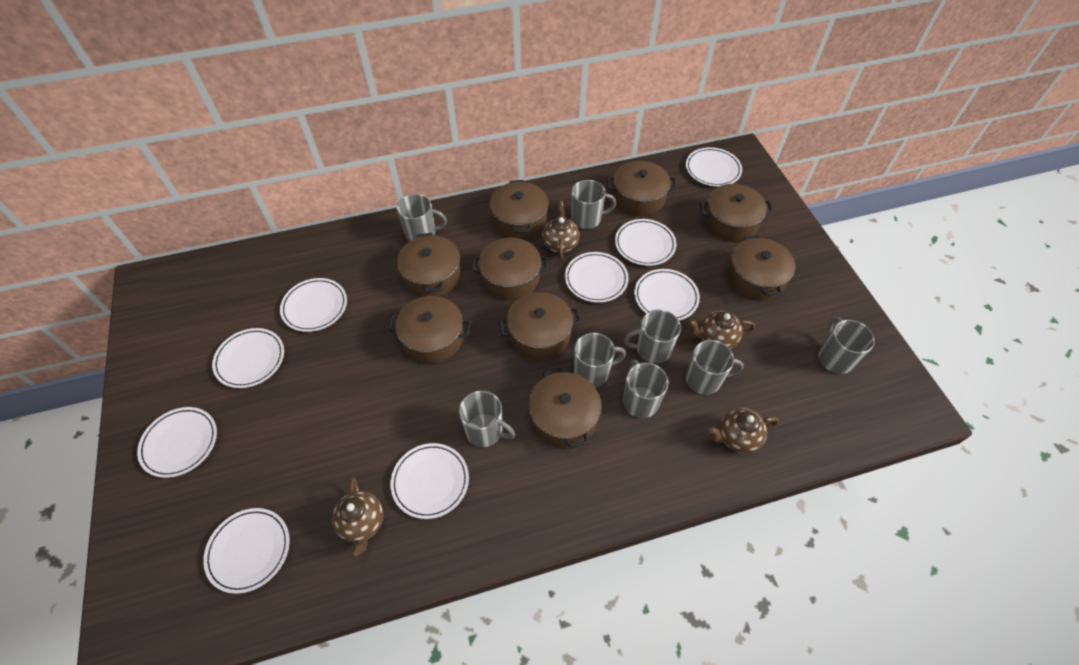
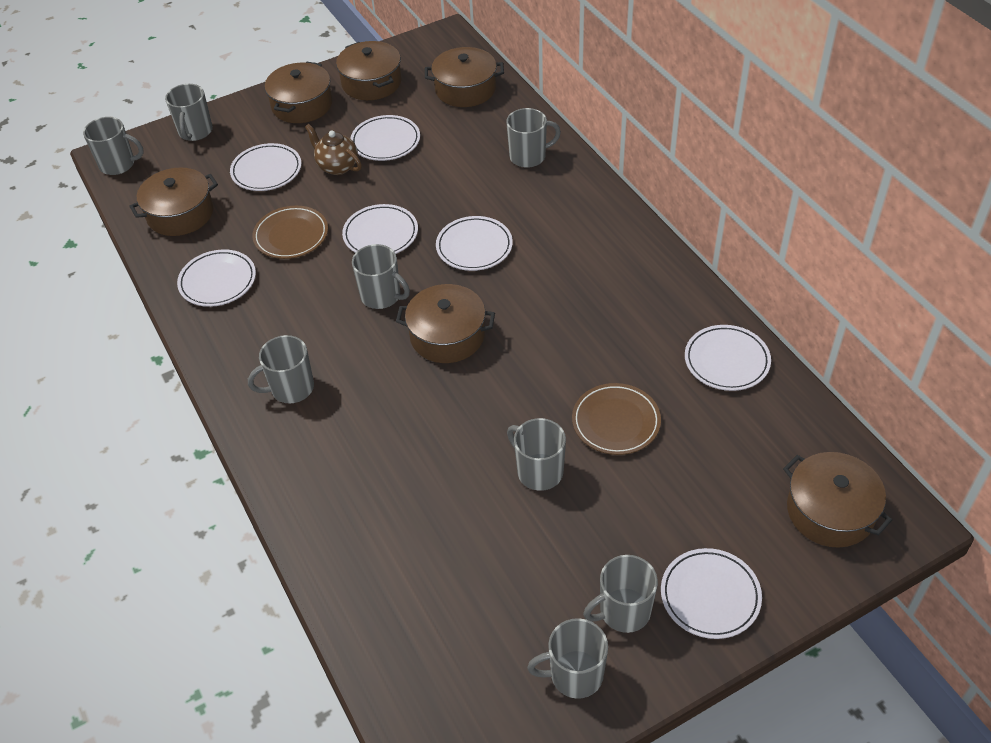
brown plate: 0 -> 2
brown pot: 9 -> 6
brown teapot: 4 -> 1
white plate: 9 -> 7

